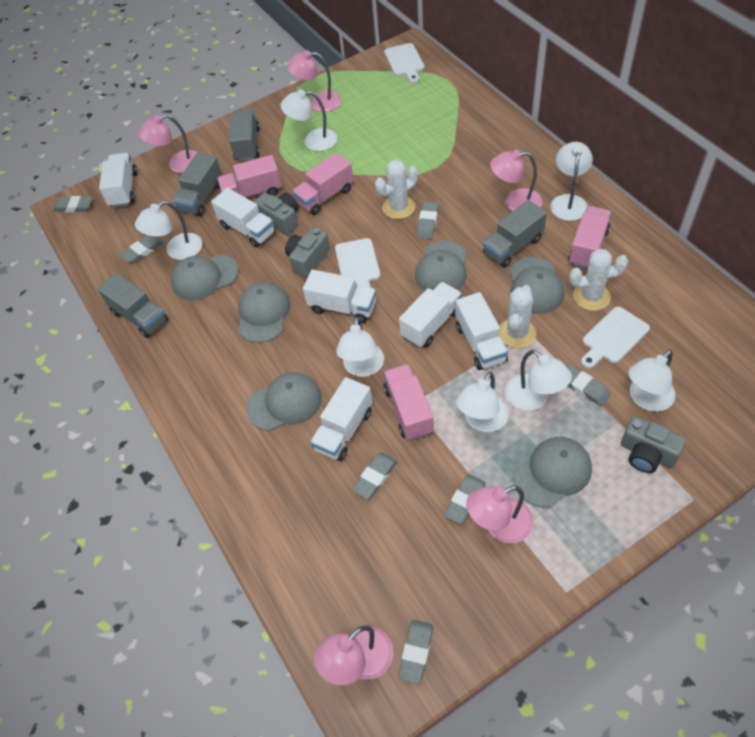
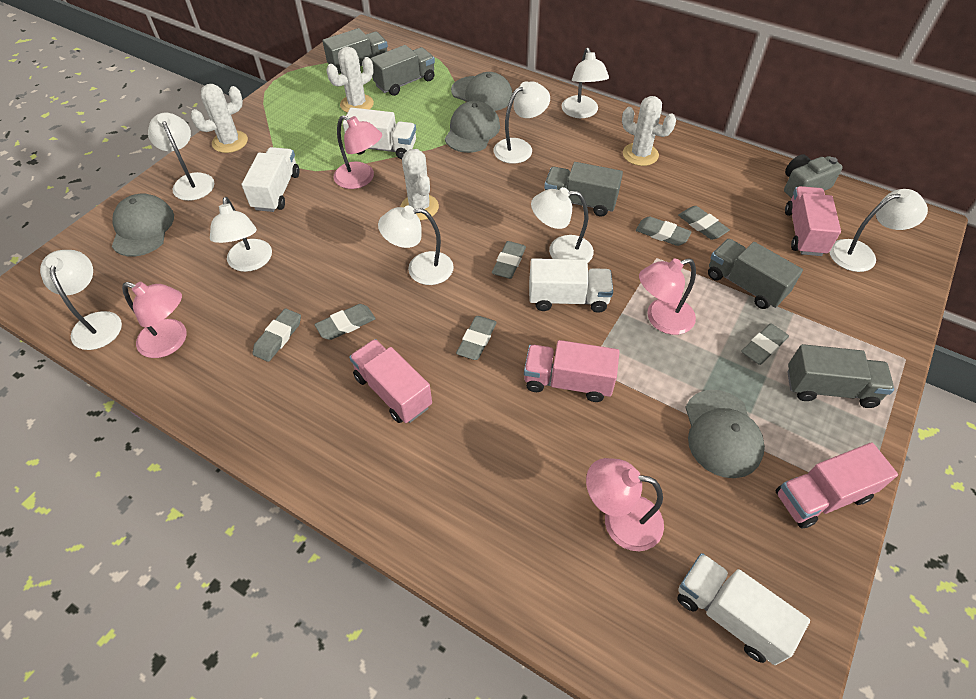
grey camera: 3 -> 1
grey cap: 6 -> 4
grey truck: 4 -> 5
pink lamp: 5 -> 4
white cactus: 3 -> 4
white cutting board: 3 -> 0
white lamp: 7 -> 8
white truck: 6 -> 4

